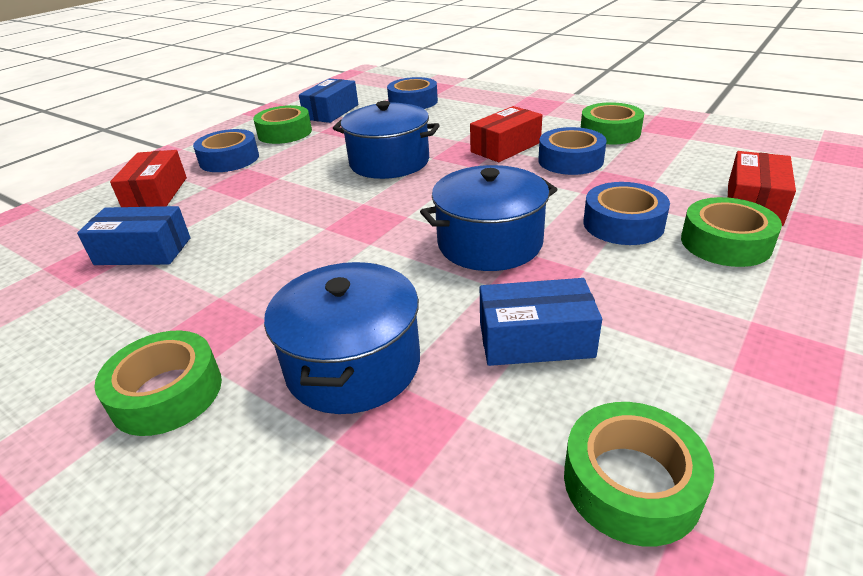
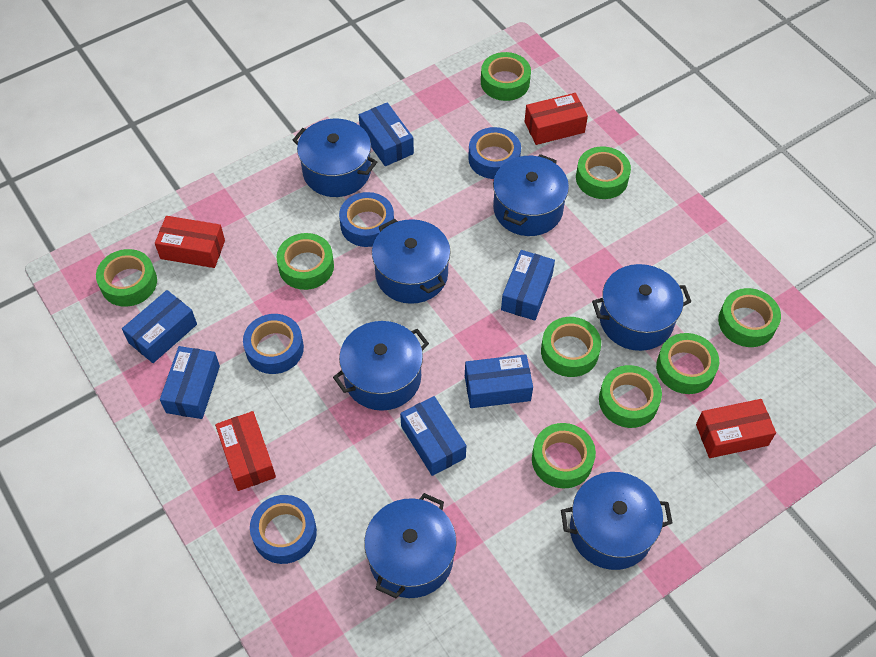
blue box: 3 -> 6
blue pot: 3 -> 7
green tape: 5 -> 9
red box: 3 -> 4

